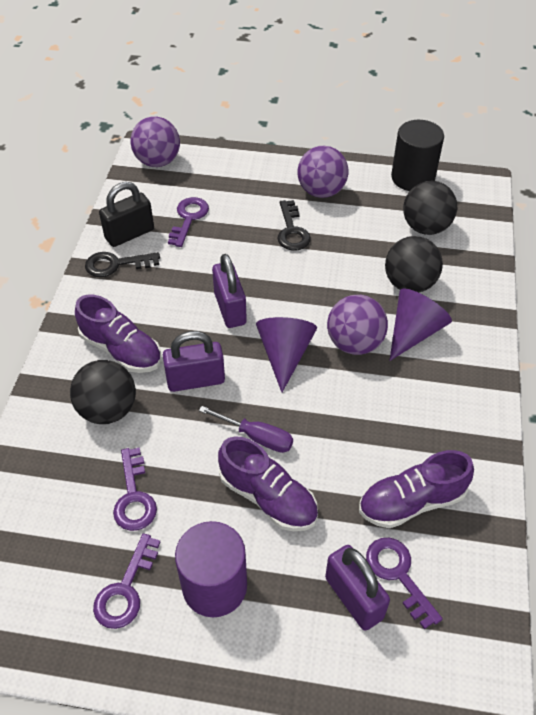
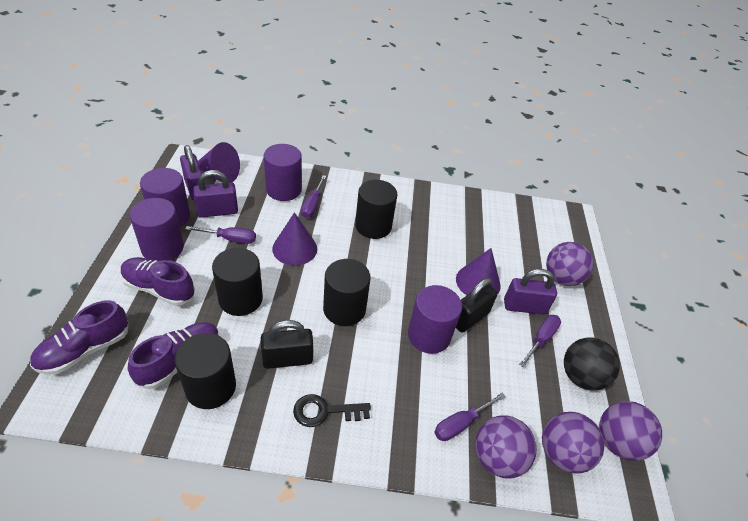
black ball: 3 -> 1
black cylinder: 1 -> 4
black key: 2 -> 1
black padlock: 1 -> 2
purple ball: 3 -> 4
purple cone: 2 -> 3
purple cylinder: 1 -> 4
purple key: 4 -> 0
purple screwdriver: 1 -> 4

